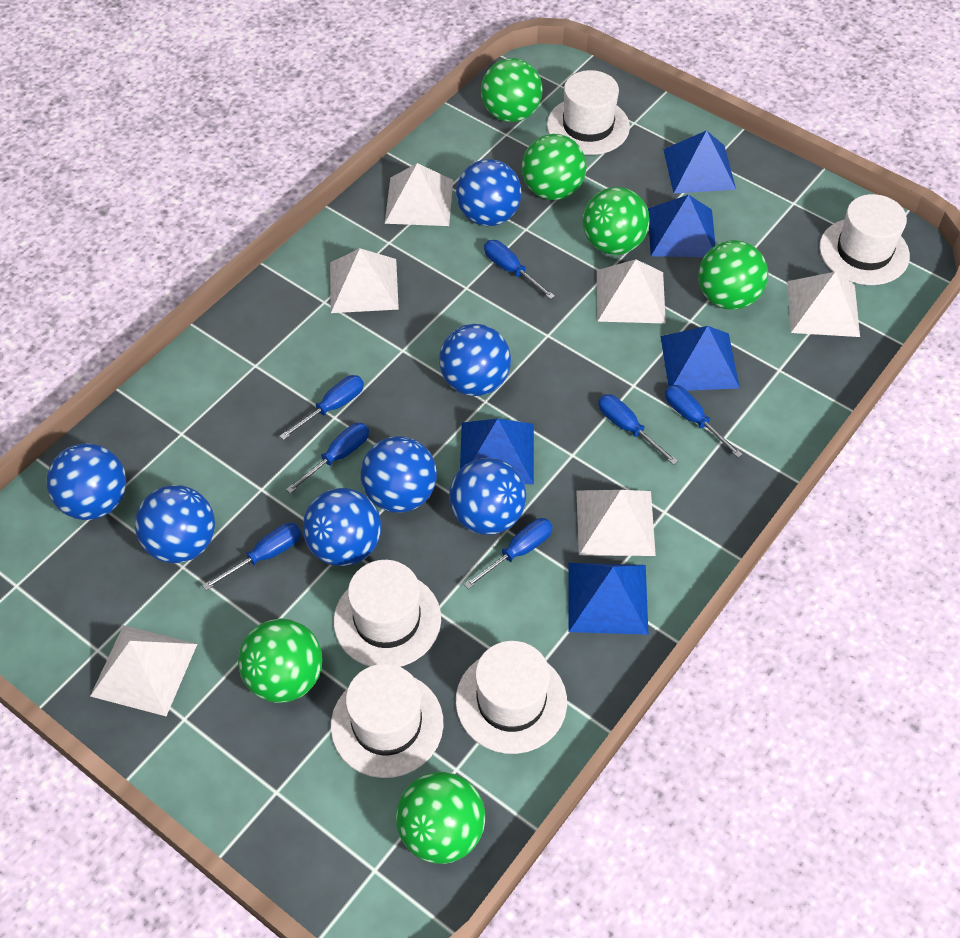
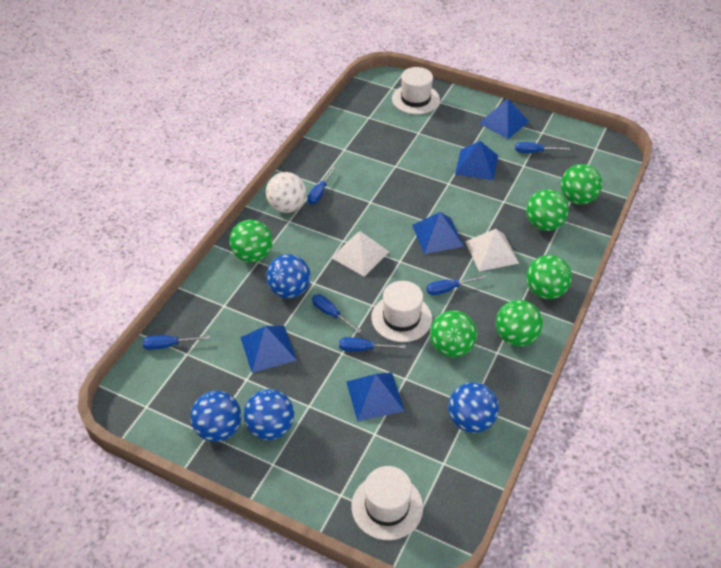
blue ball: 7 -> 4
blue screwdriver: 7 -> 6
white ball: 0 -> 1
white hat: 5 -> 3
white pyramid: 6 -> 2

